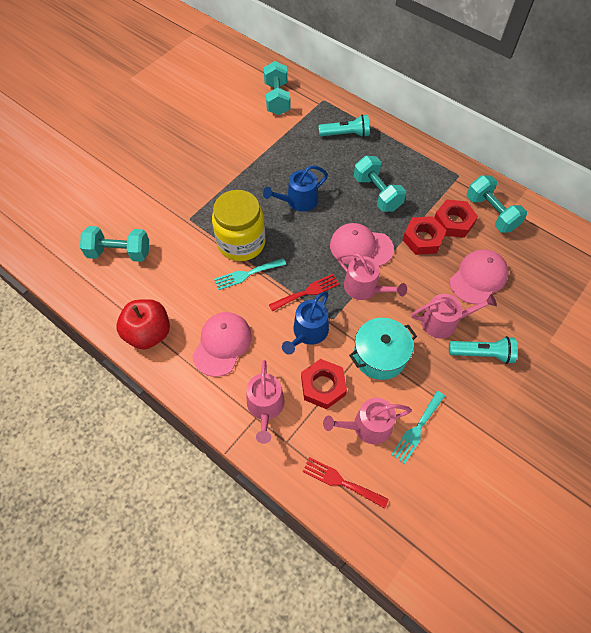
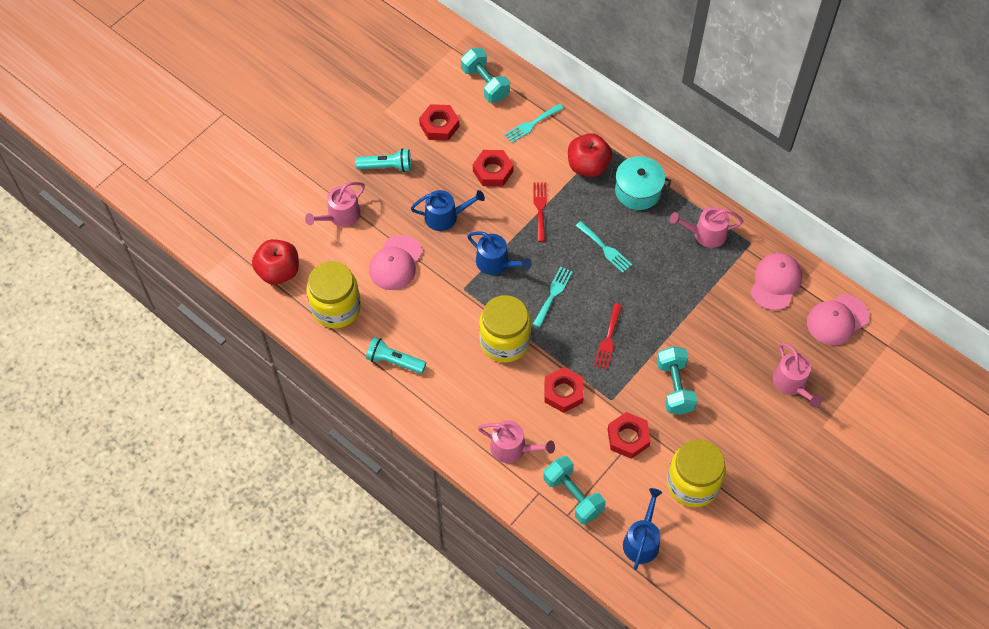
blue watering can: 2 -> 3
red apple: 1 -> 2
red nut: 3 -> 4
turquoise dumbbell: 4 -> 3
turquoise fork: 2 -> 3
yellow jar: 1 -> 3

